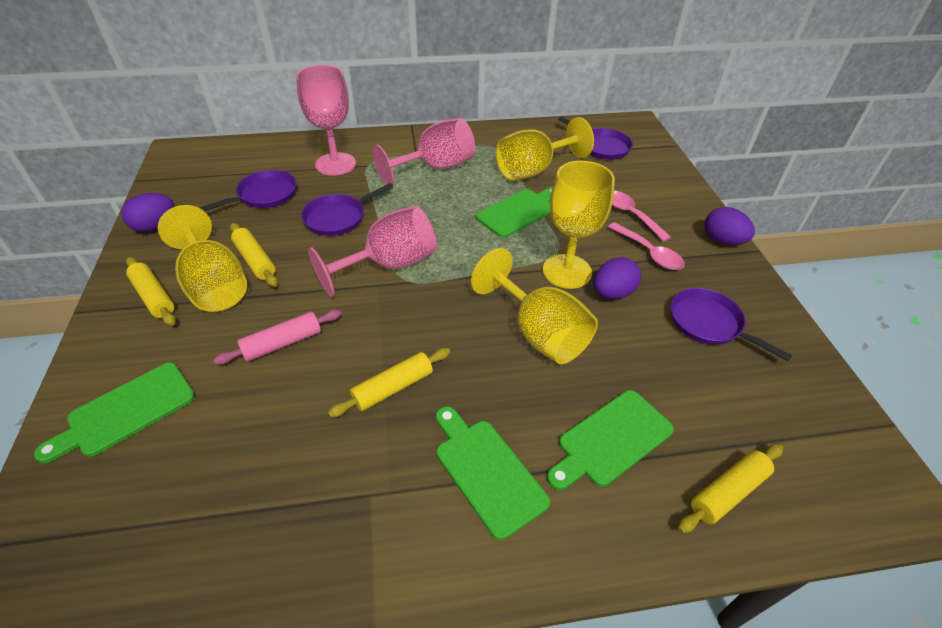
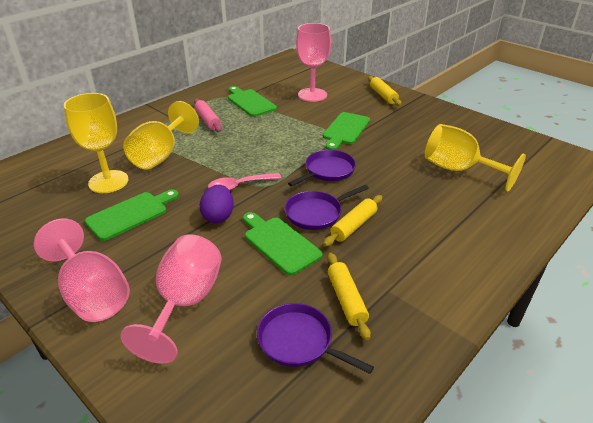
pink spoon: 2 -> 1
purple egg: 3 -> 1
purple pan: 4 -> 3
yellow goblet: 4 -> 3
yellow rolling pin: 4 -> 3

